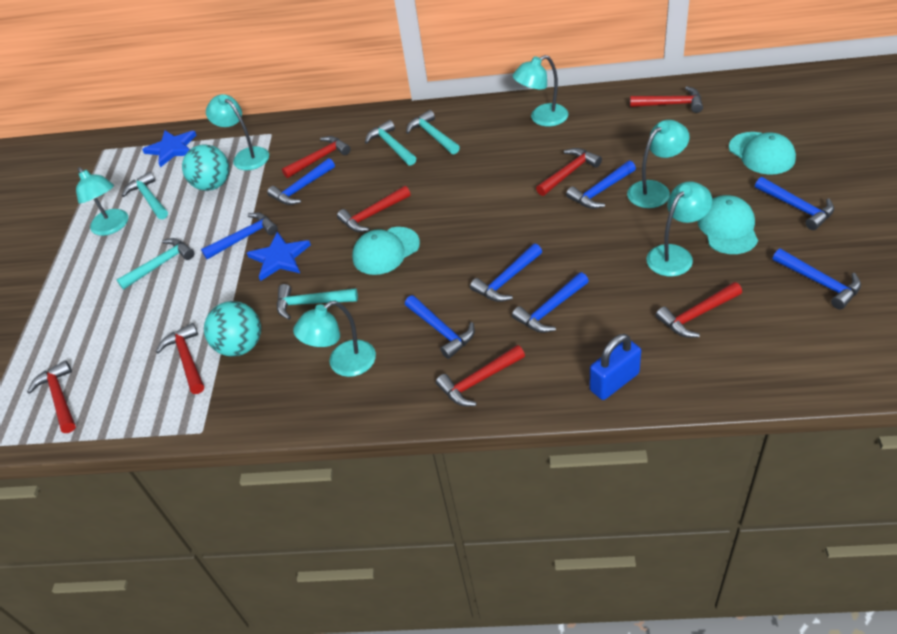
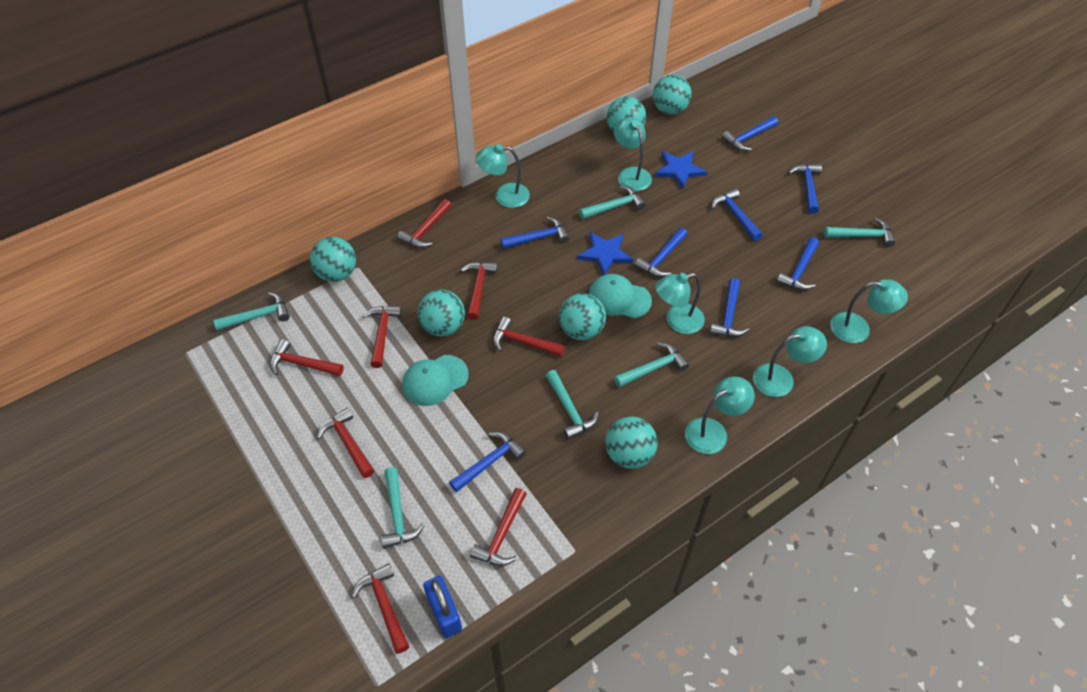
turquoise ball: 2 -> 6
turquoise cap: 3 -> 2
turquoise hammer: 5 -> 6

